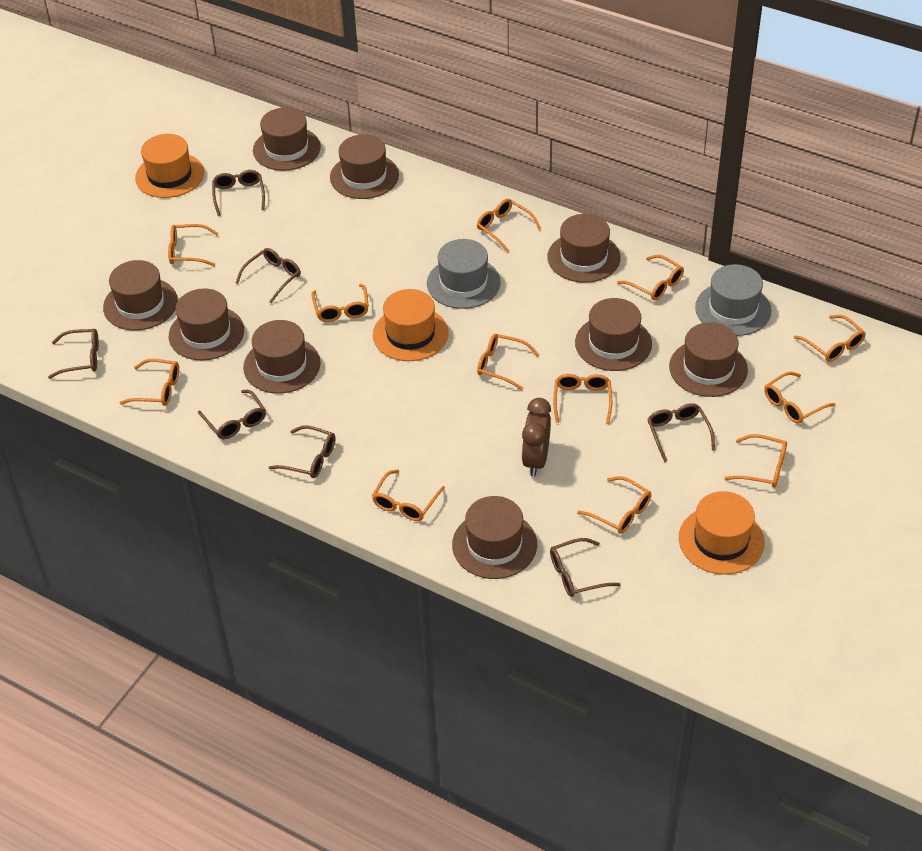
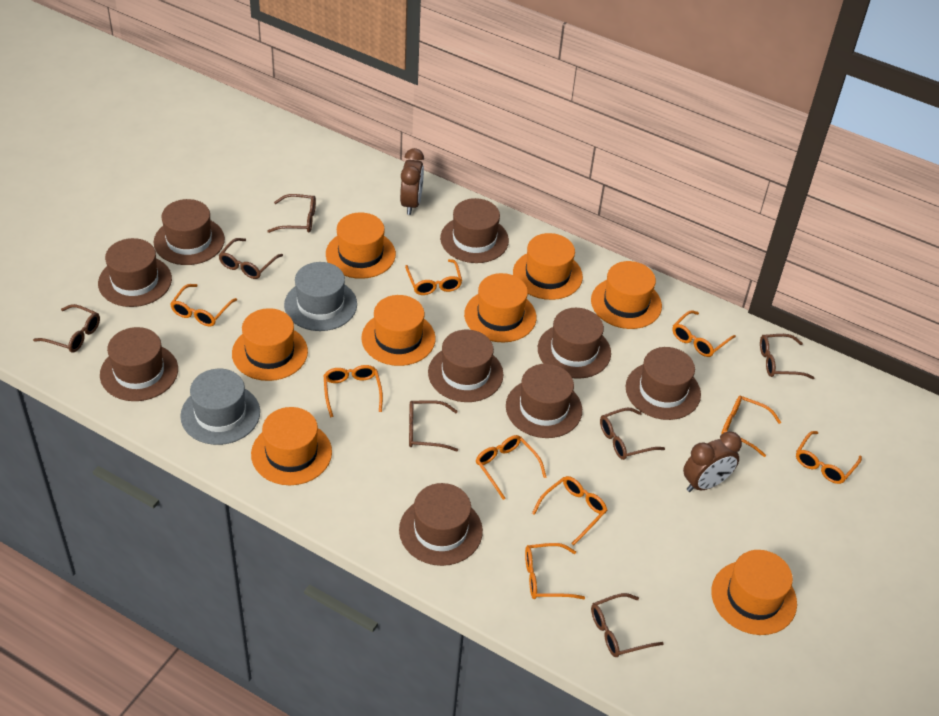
brown clock: 1 -> 2
orange glasses: 12 -> 9
orange hat: 3 -> 8

